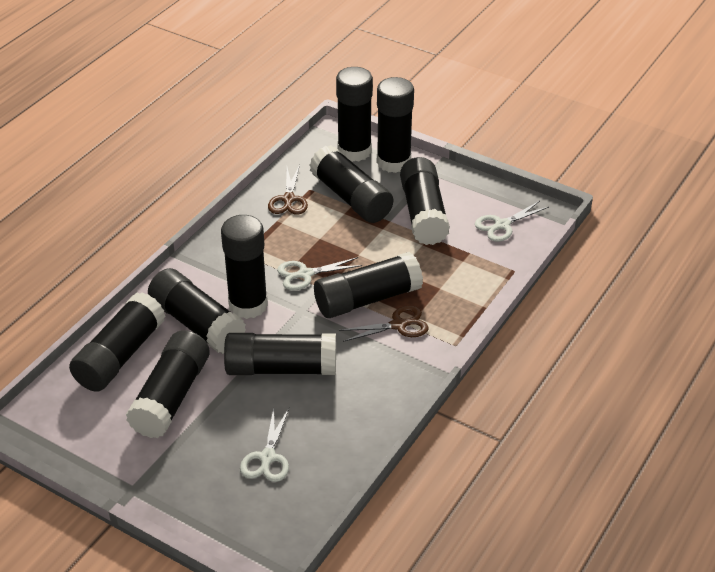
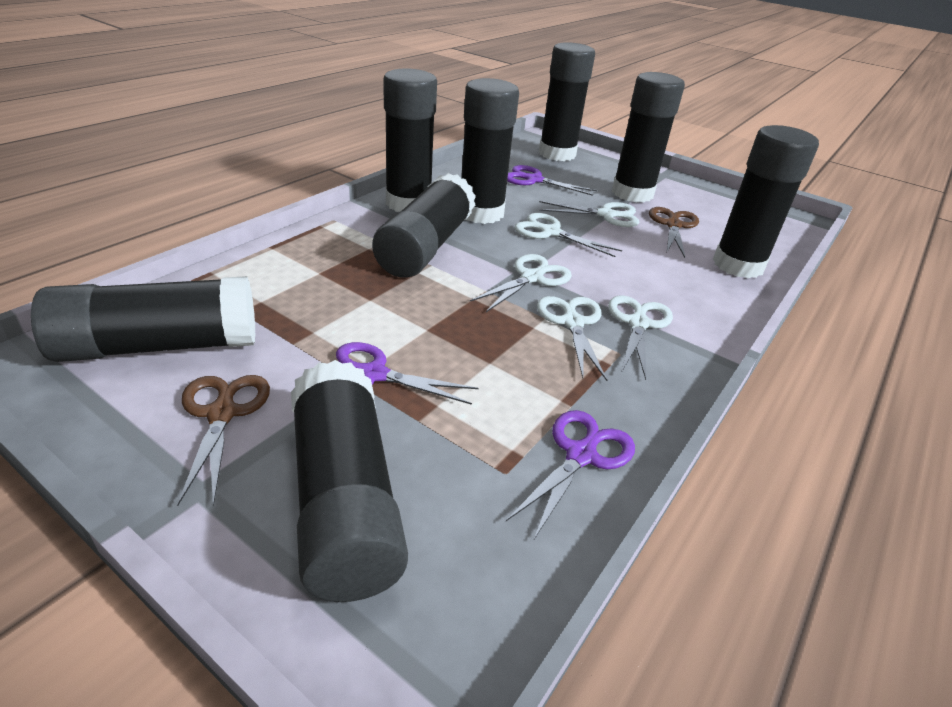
black glue stick: 10 -> 8
purple scissors: 0 -> 3
white scissors: 3 -> 5

